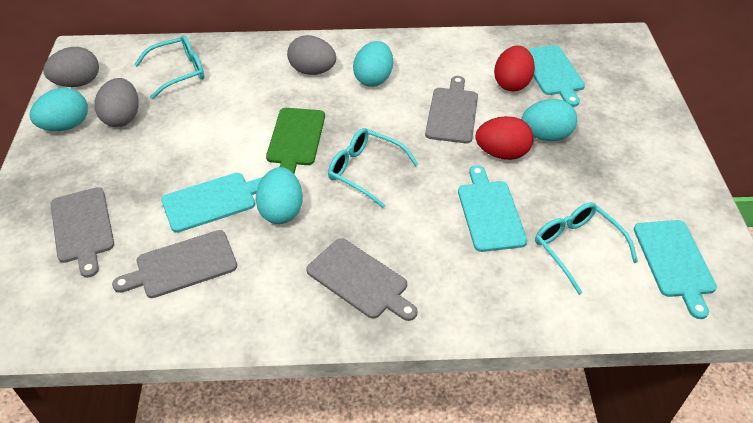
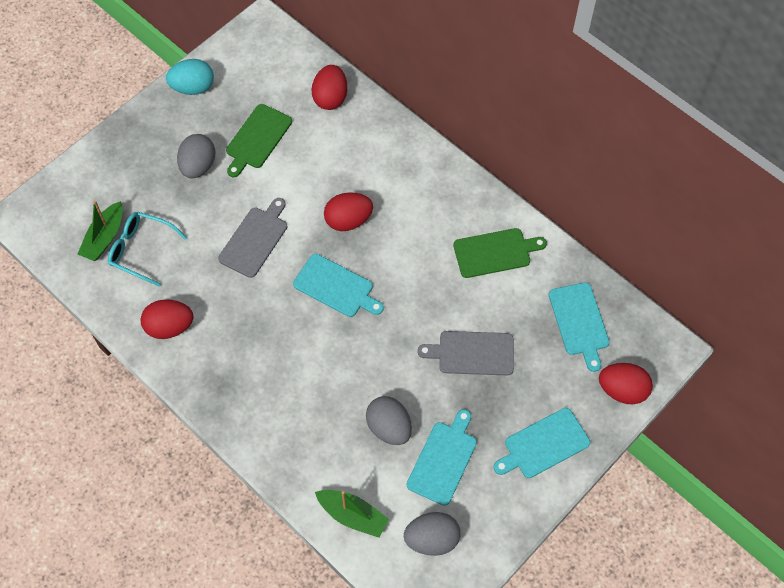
green boat: 0 -> 2
green cutting board: 1 -> 2
grey cutting board: 4 -> 2
red egg: 2 -> 4
turquoise egg: 4 -> 1
turquoise glasses: 3 -> 1

